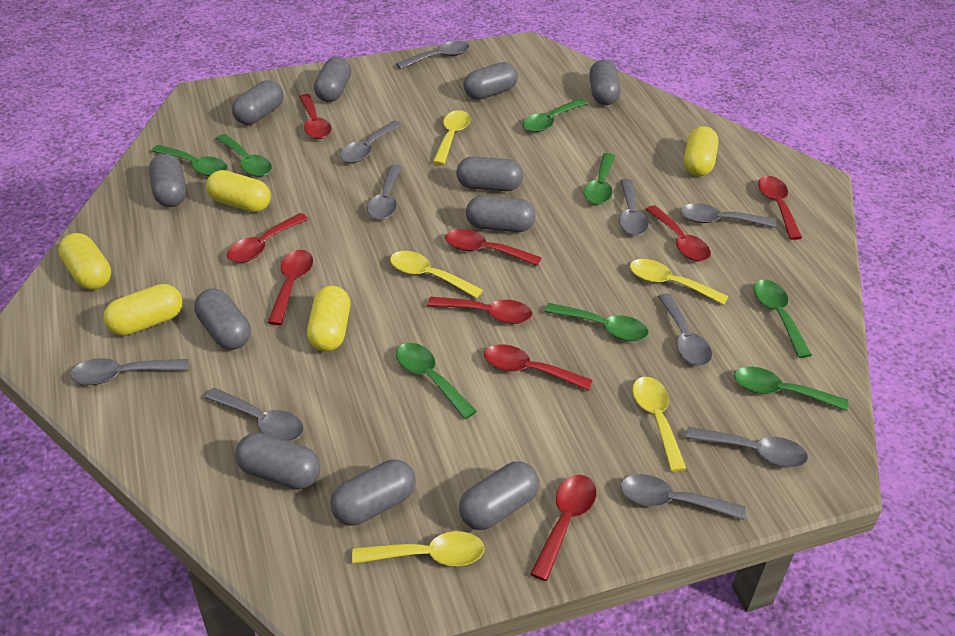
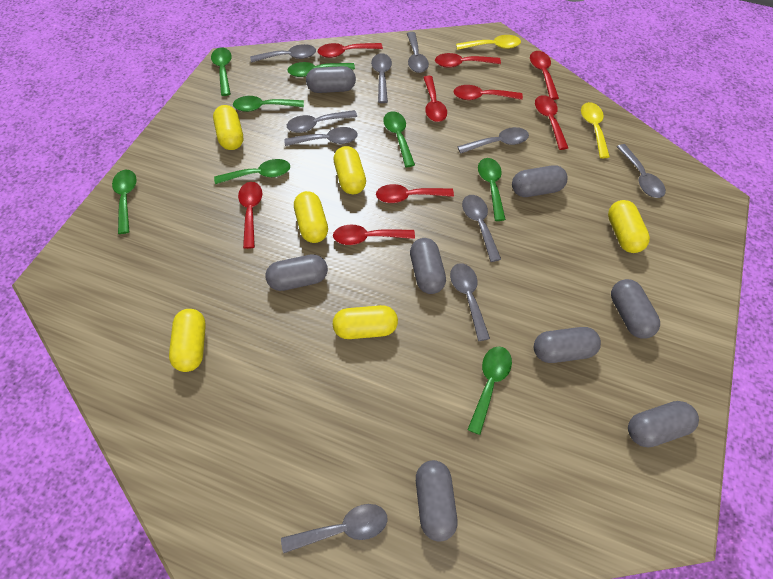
grey capsule: 11 -> 8
yellow capsule: 5 -> 6
yellow spoon: 5 -> 2

